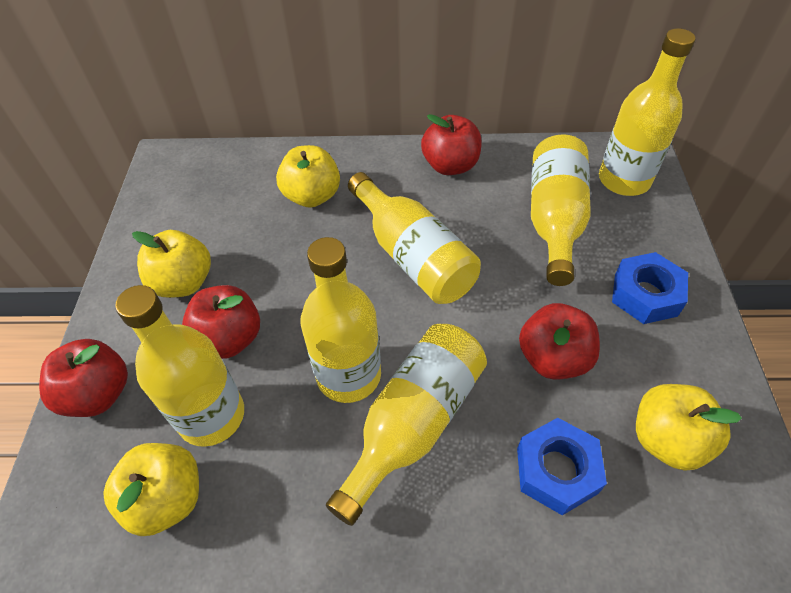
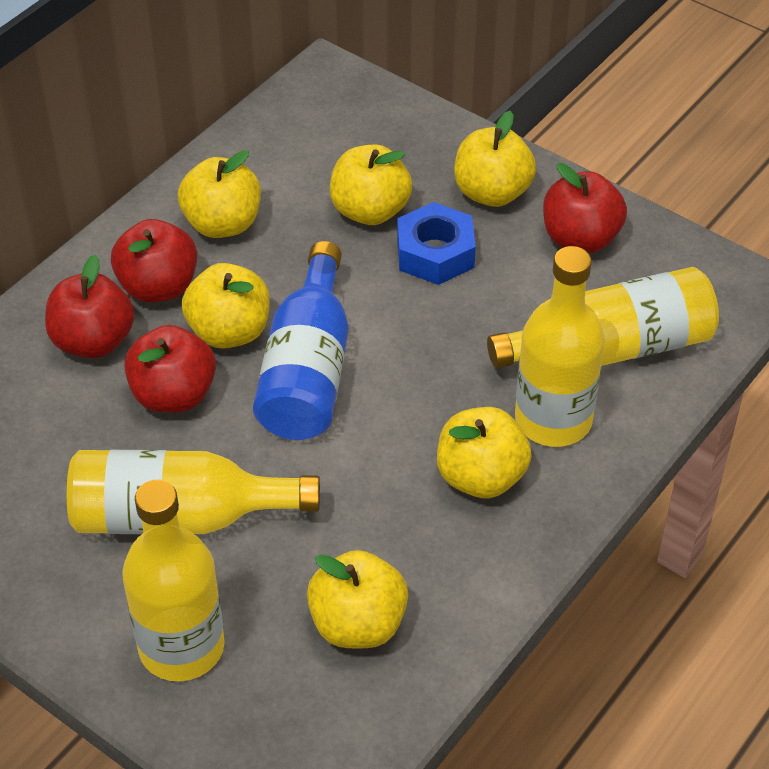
blue bottle: 0 -> 1
blue nut: 2 -> 1
yellow apple: 4 -> 6
yellow bottle: 6 -> 4

